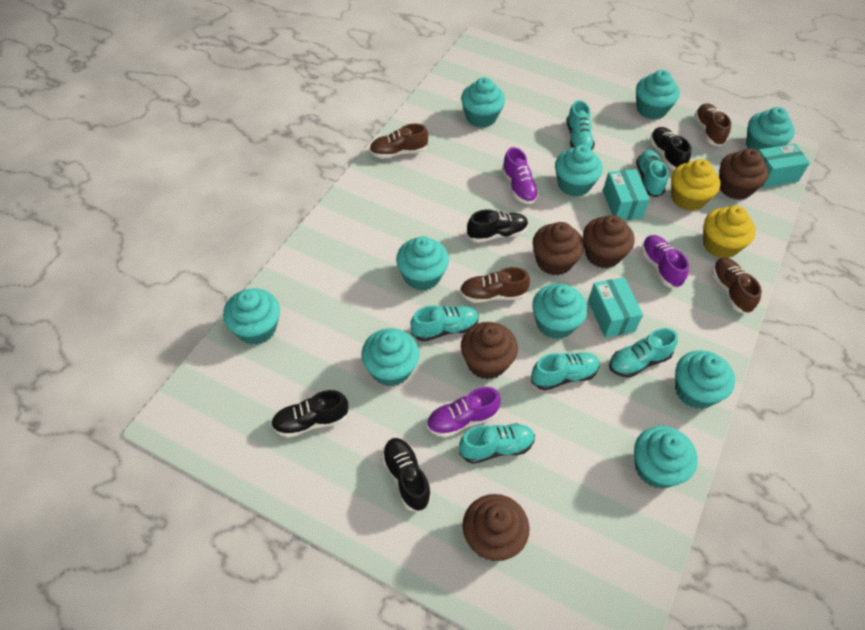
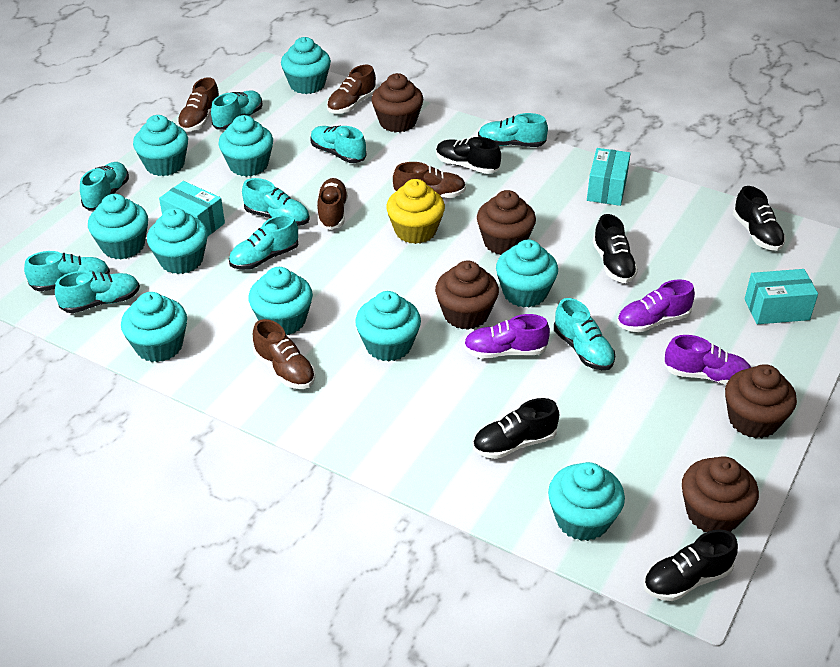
black shoe: 4 -> 5
brown shoe: 4 -> 5
turquoise shoe: 6 -> 9
yellow cupcake: 2 -> 1

